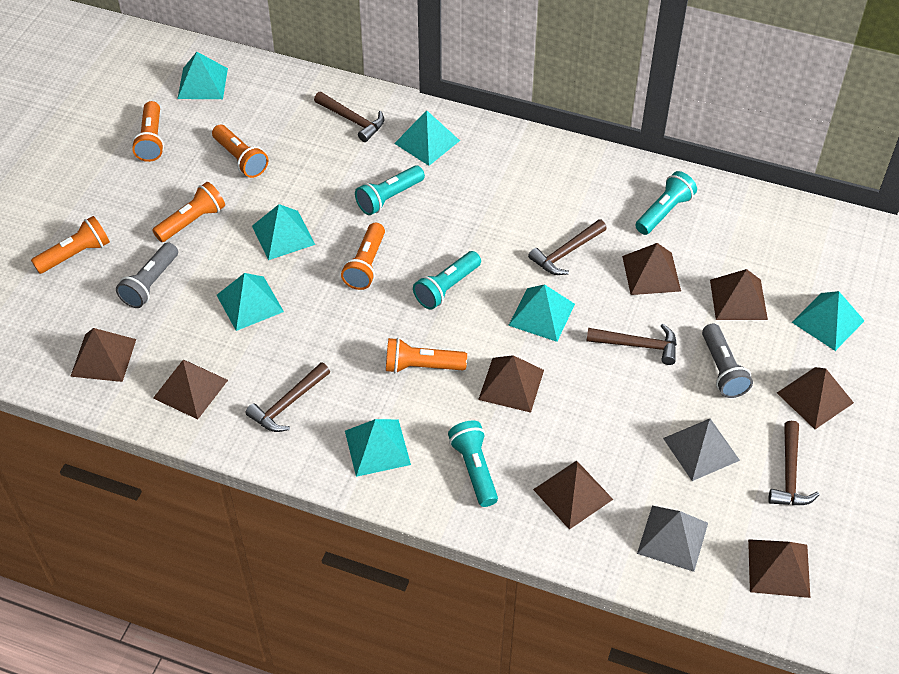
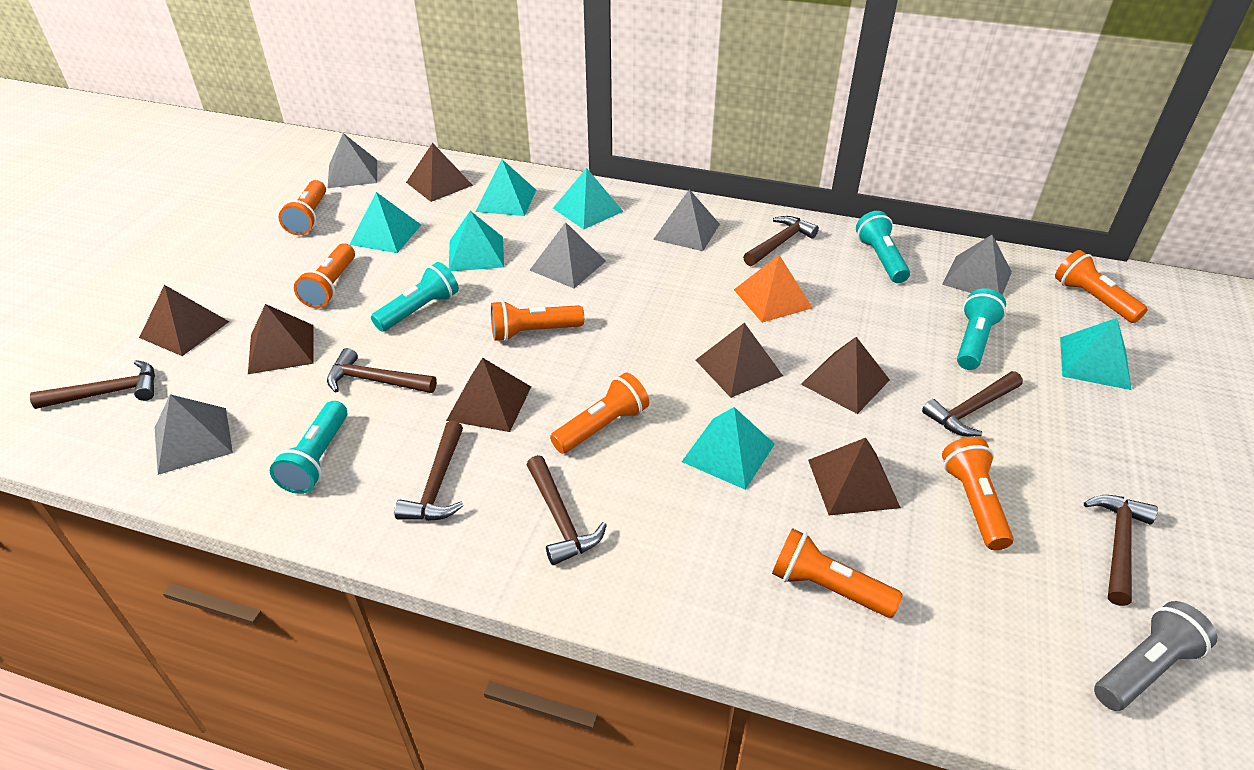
brown hammer: 5 -> 7
brown pyramid: 8 -> 7
grey flashlight: 2 -> 1
grey pyramid: 2 -> 5
orange flashlight: 6 -> 7
orange pyramid: 0 -> 1
turquoise pyramid: 7 -> 6

